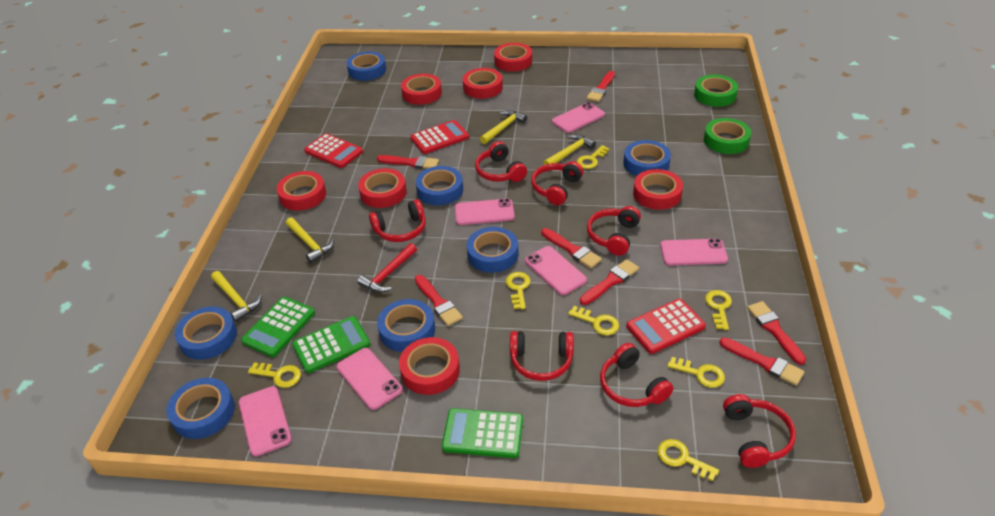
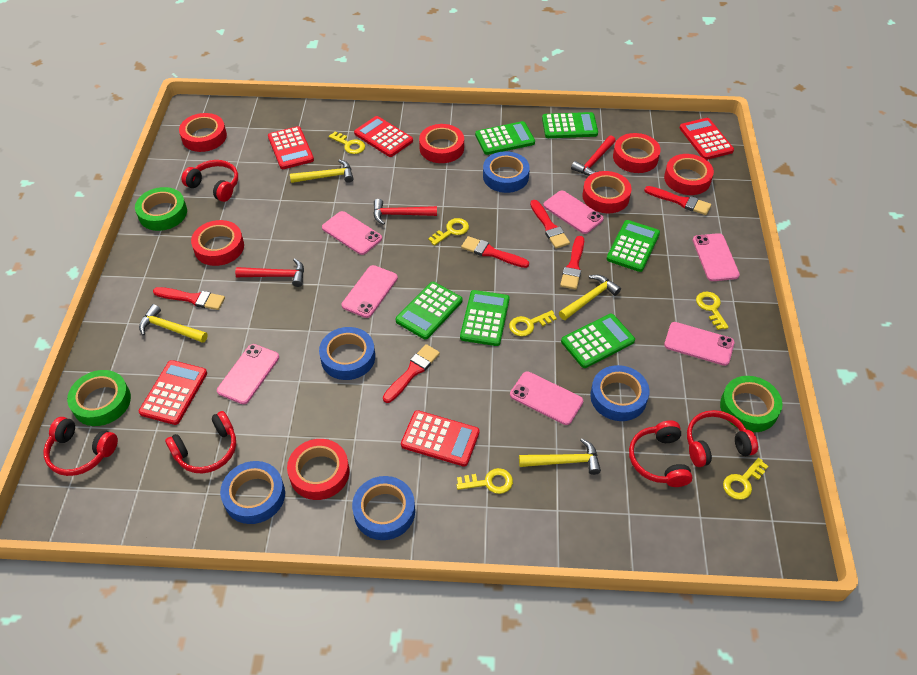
blue tape: 7 -> 5
green calculator: 3 -> 6
green tape: 2 -> 3
pink phone: 6 -> 7
red brush: 7 -> 6
red calculator: 3 -> 5
red hammer: 1 -> 3
red headphones: 7 -> 5
yellow key: 7 -> 6

